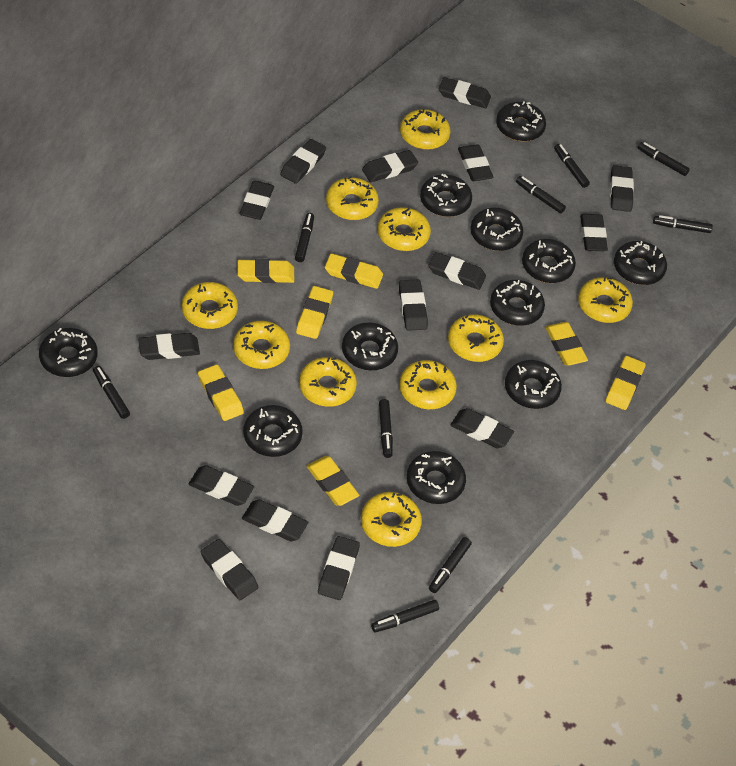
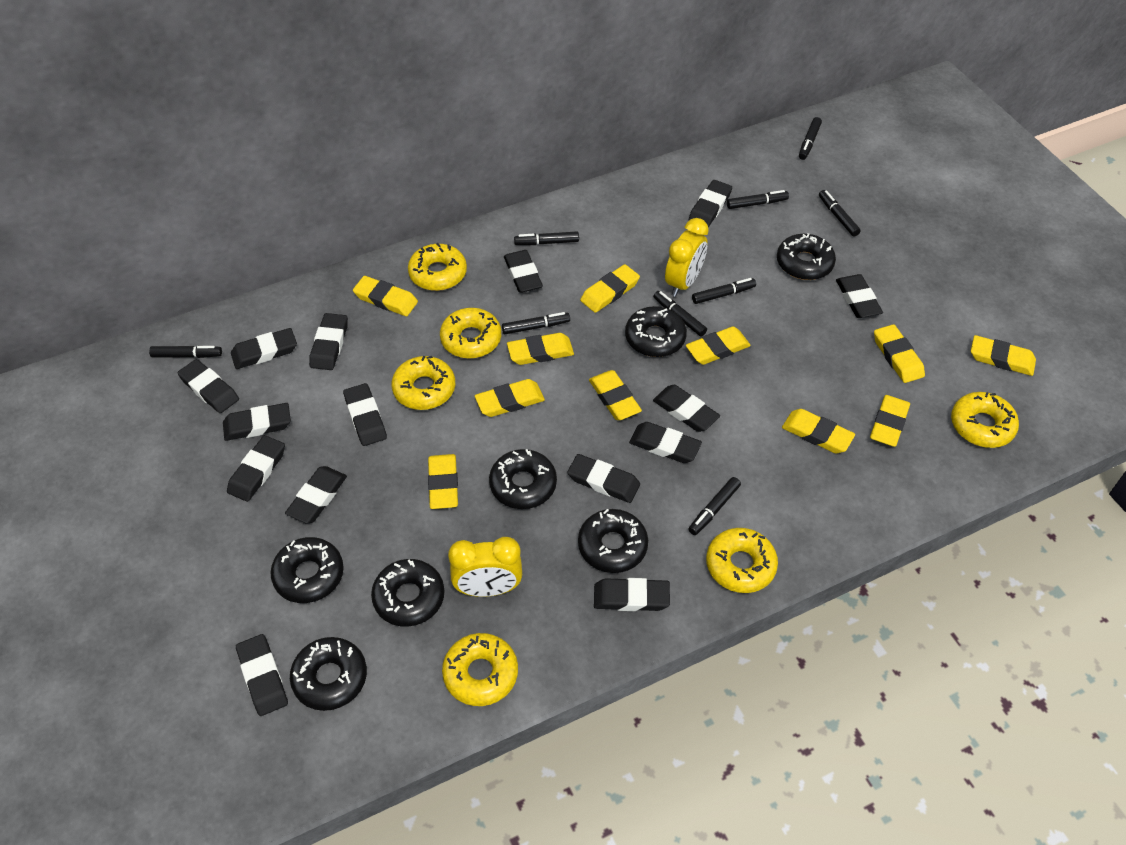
black donut: 11 -> 7
yellow clock: 0 -> 2
yellow donut: 10 -> 6
yellow eraser: 7 -> 11

